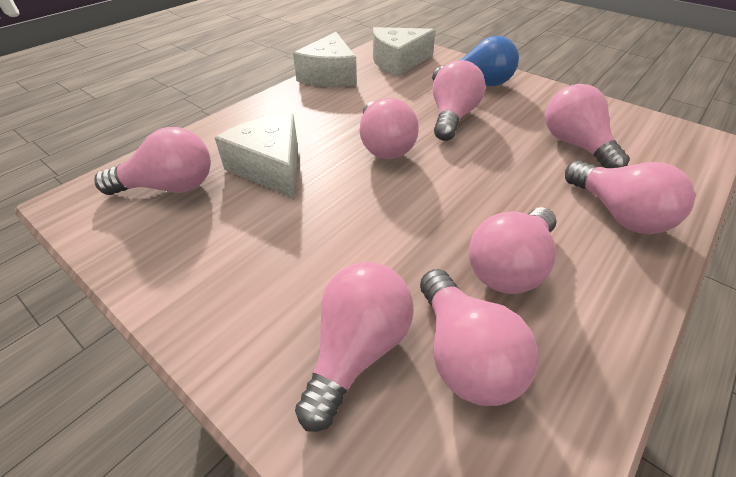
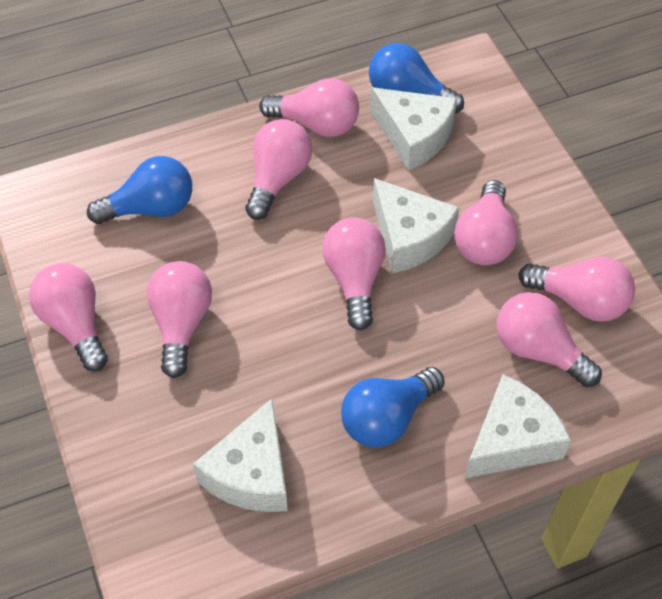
blue light bulb: 1 -> 3
white cheese: 3 -> 4

